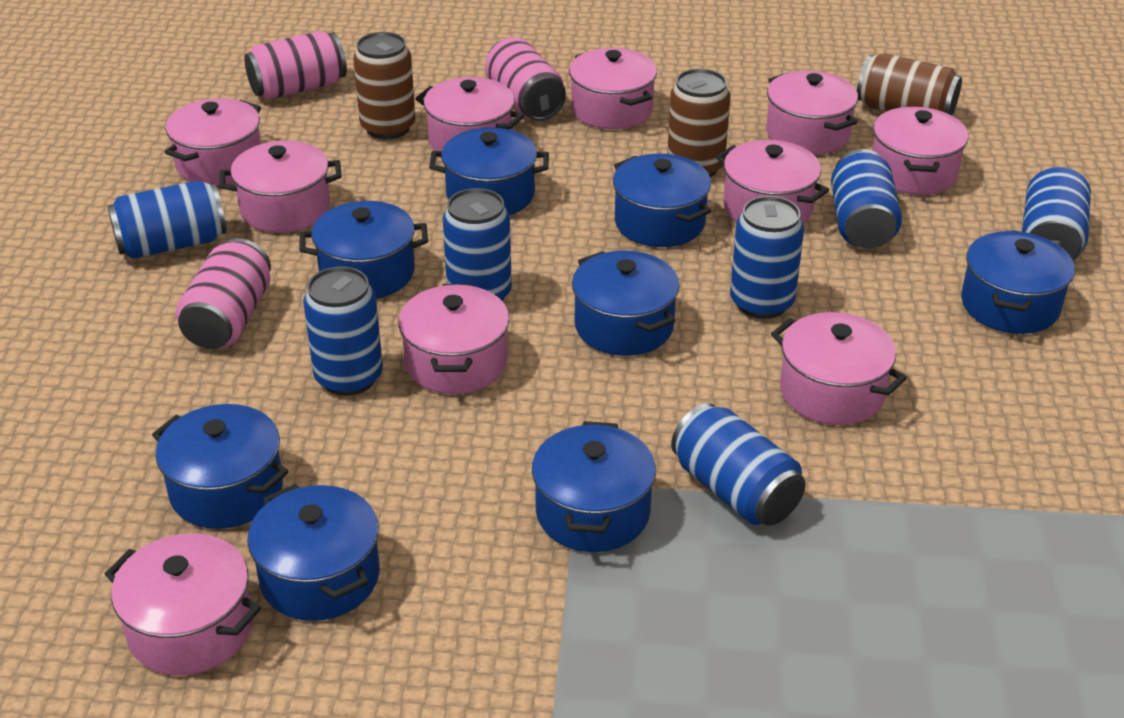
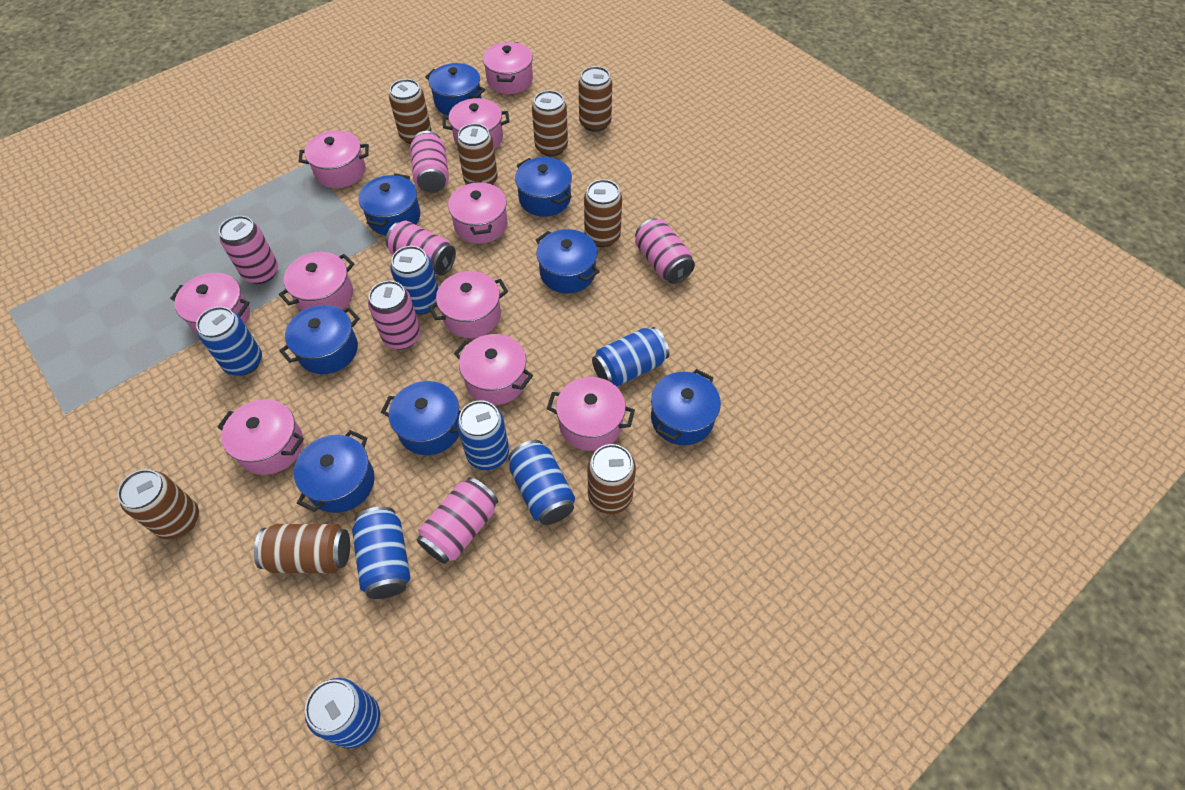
brown can: 3 -> 8
pink can: 3 -> 6

